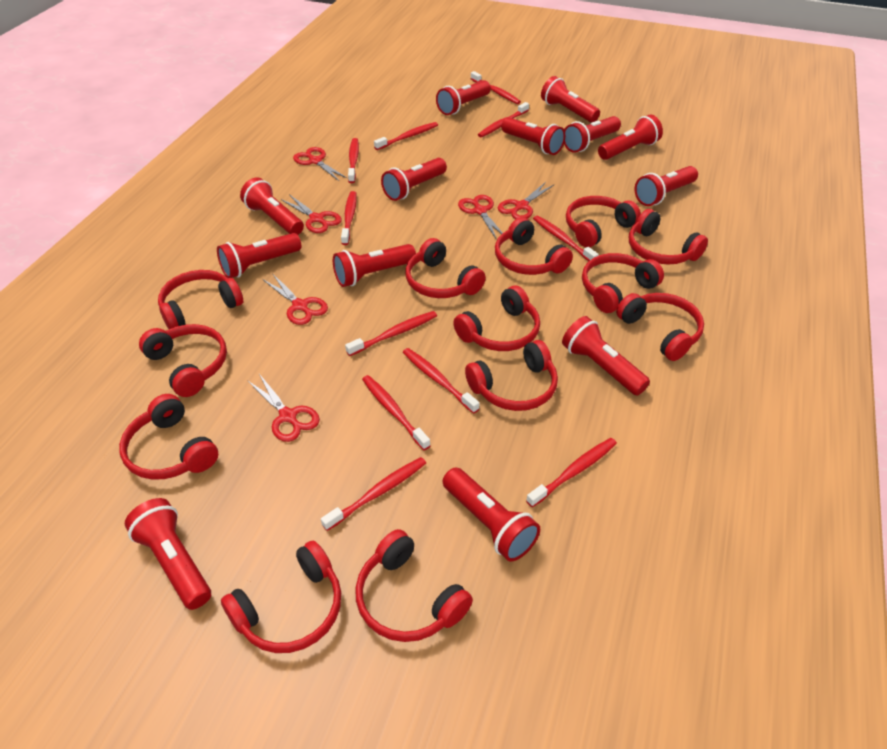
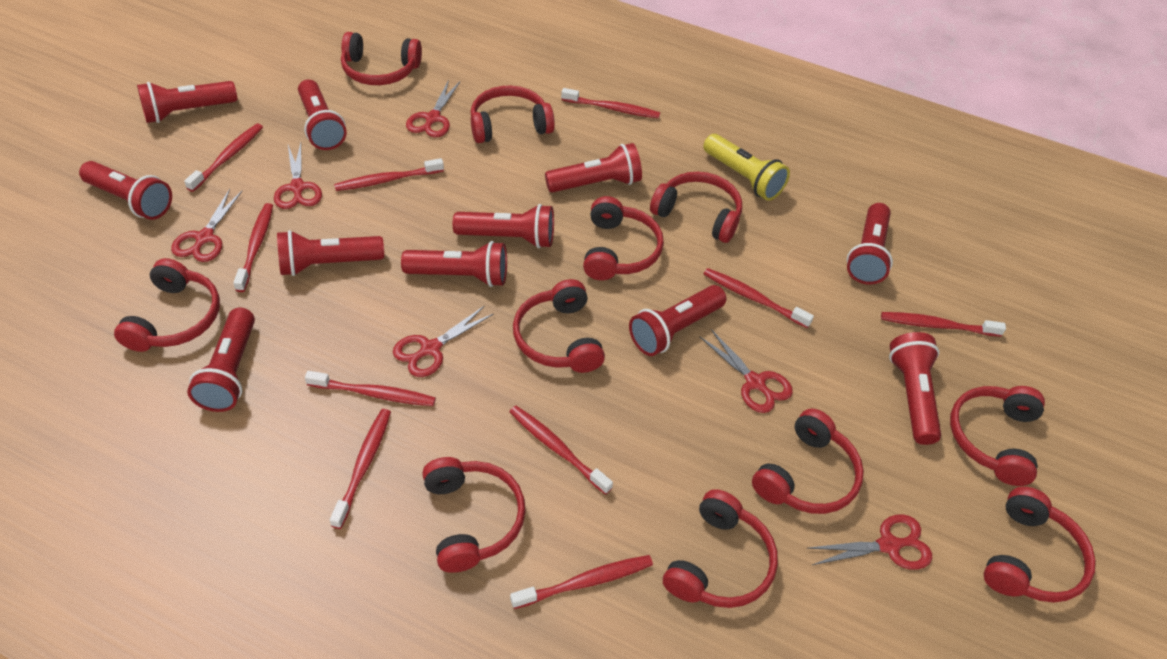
red flashlight: 13 -> 11
red headphones: 13 -> 11
red toothbrush: 11 -> 10
yellow flashlight: 0 -> 1

